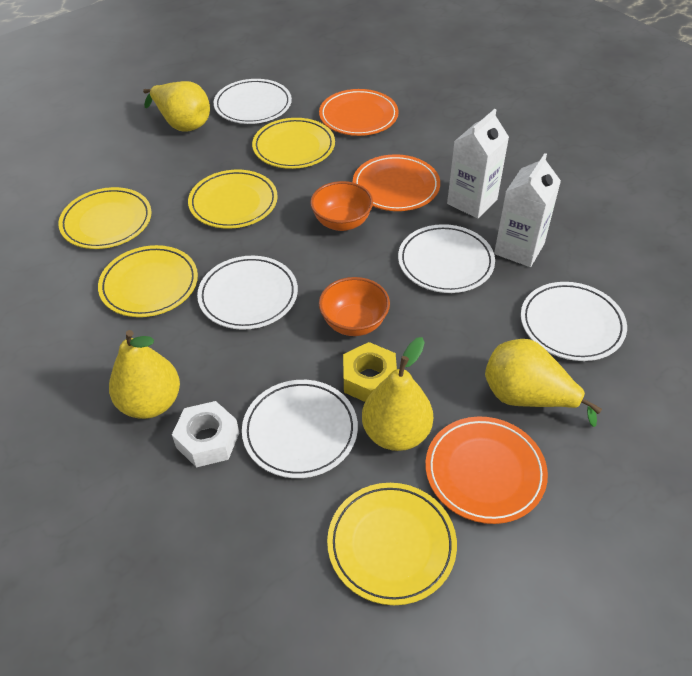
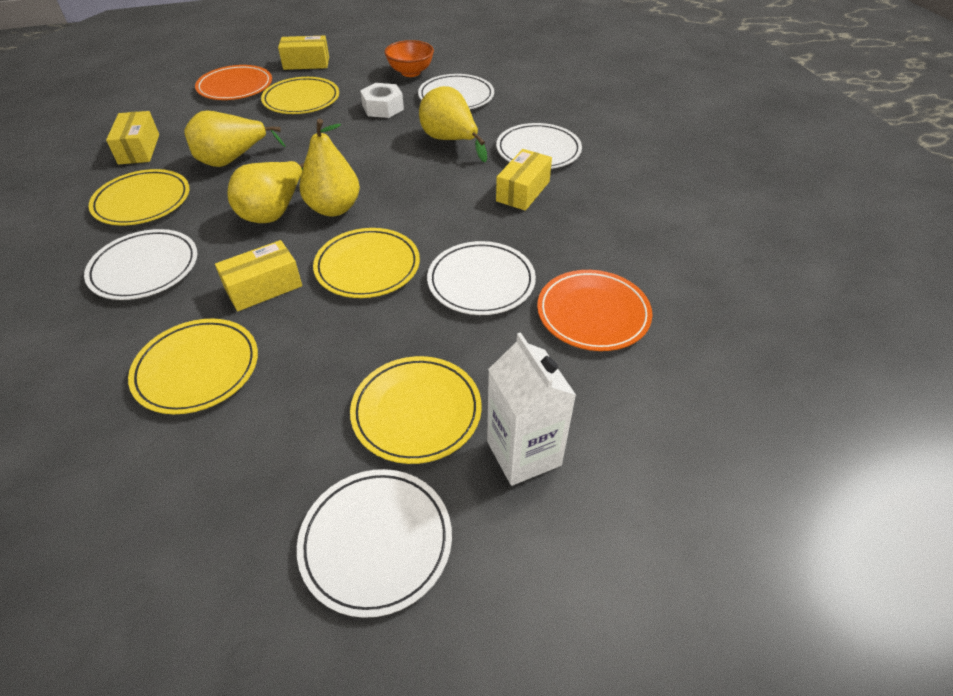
orange bowl: 2 -> 1
orange plate: 3 -> 2
white carton: 2 -> 1
yellow box: 0 -> 4
yellow nut: 1 -> 0

